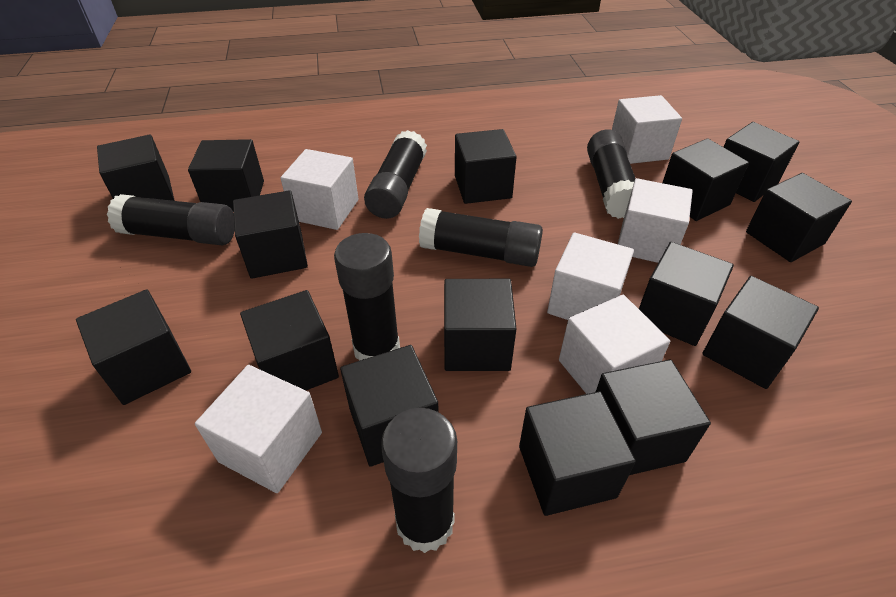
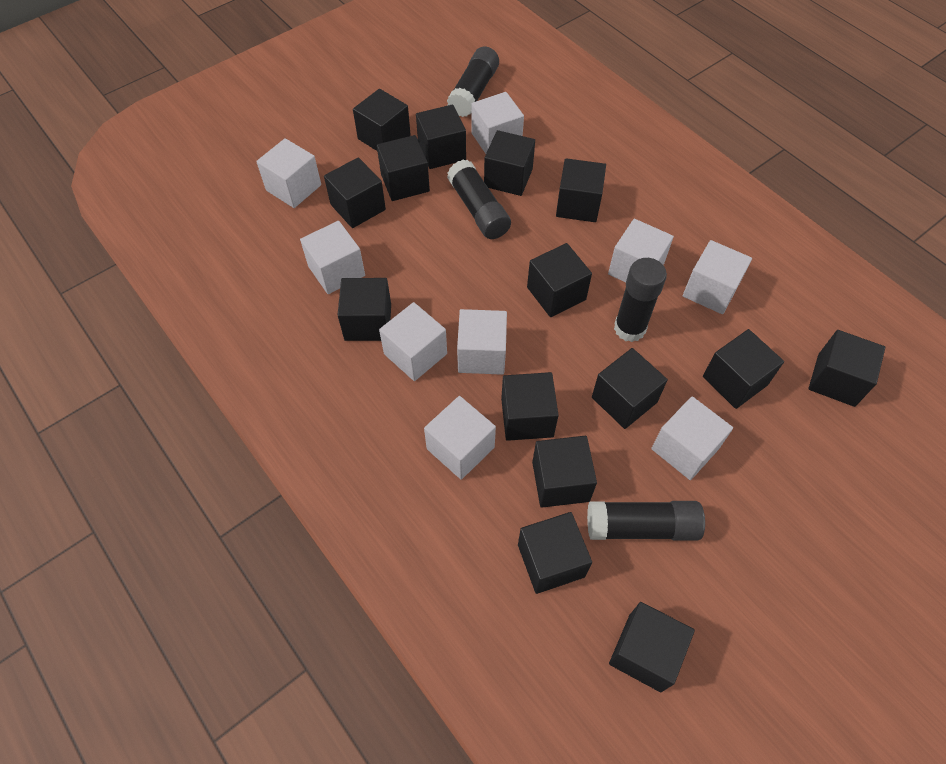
black glue stick: 6 -> 4
white cube: 6 -> 9

